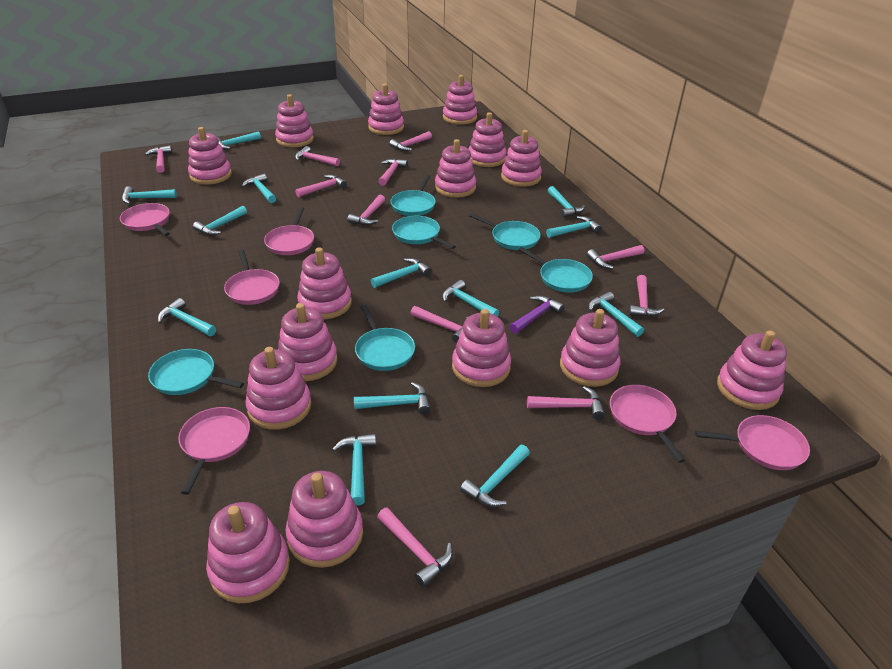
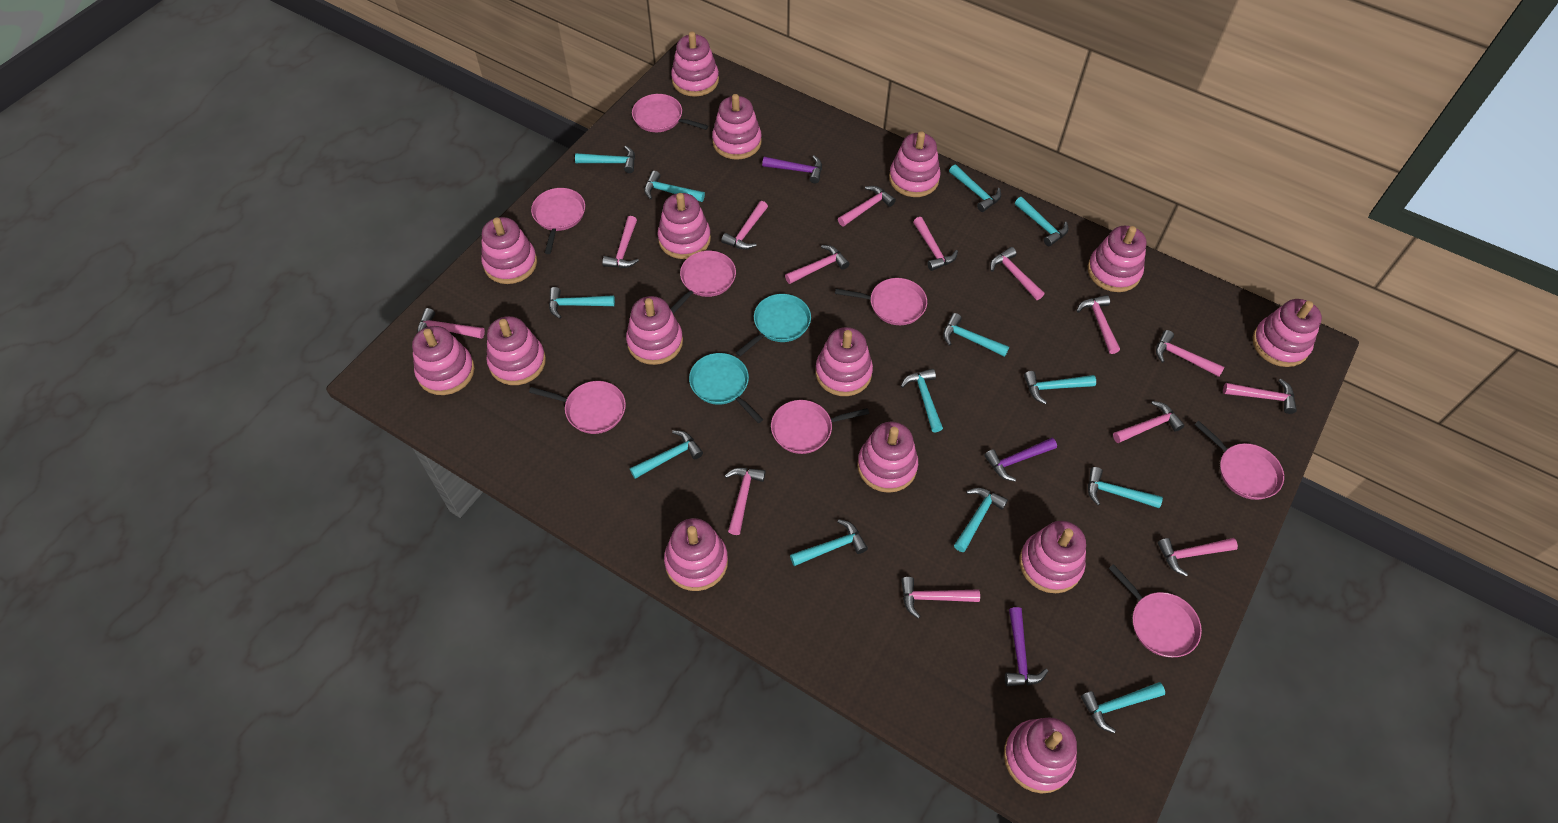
pink hammer: 11 -> 14
pink pan: 6 -> 8
purple hammer: 1 -> 3
turquoise pan: 6 -> 2

